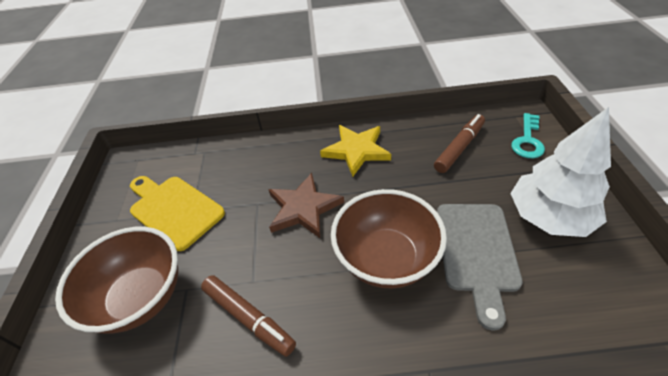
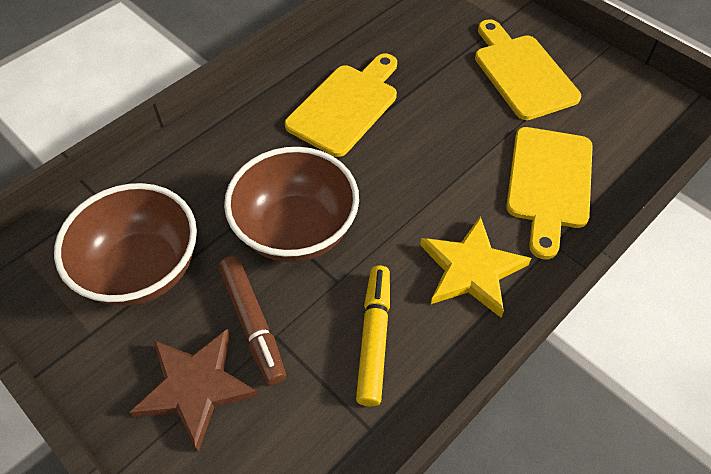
brown marker: 2 -> 1
grey cutting board: 1 -> 0
turquoise key: 1 -> 0
white tree: 1 -> 0
yellow cutting board: 1 -> 3
yellow marker: 0 -> 1

